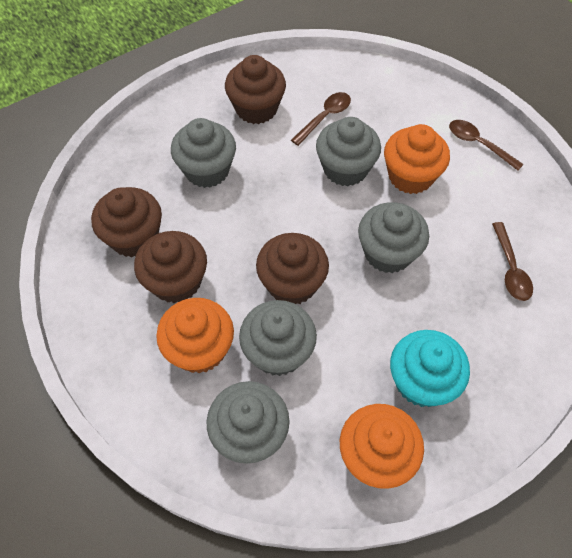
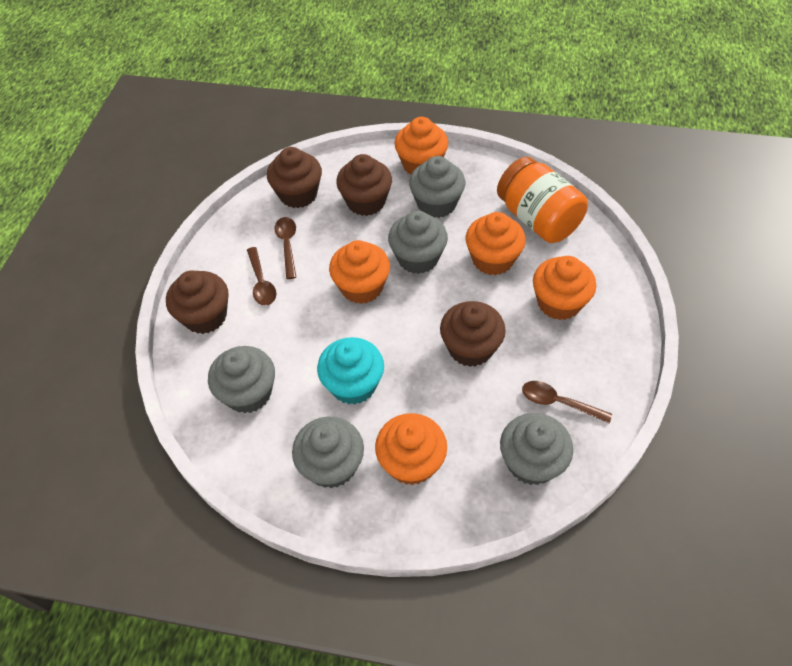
orange cupcake: 3 -> 5
orange jar: 0 -> 1

